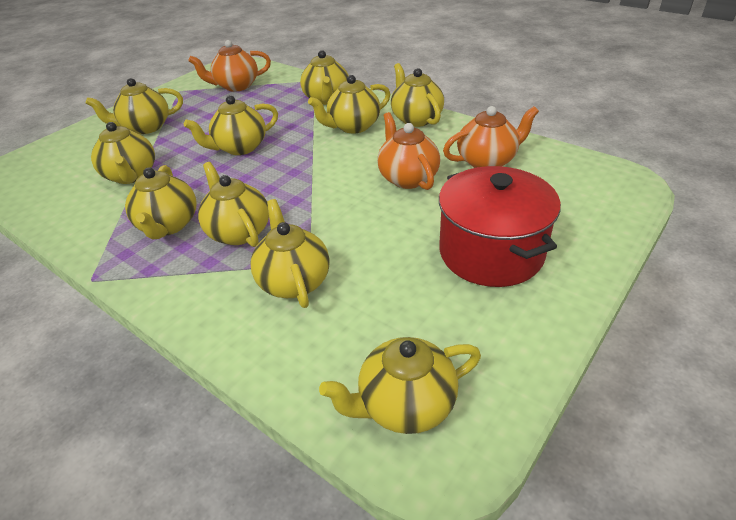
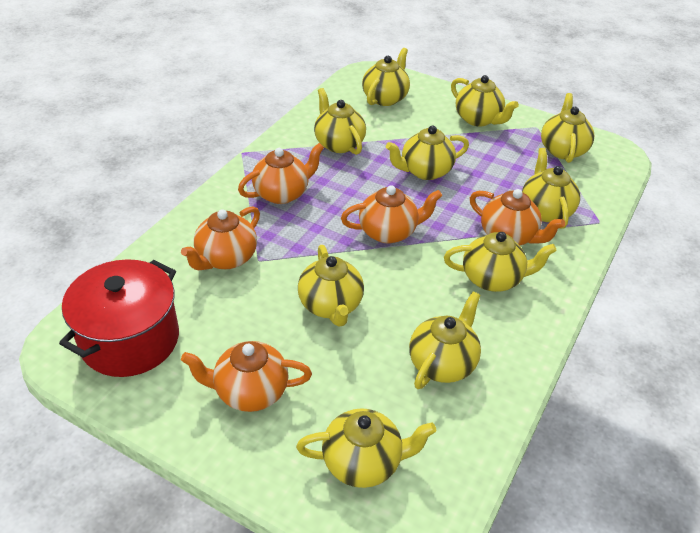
orange teapot: 3 -> 5

